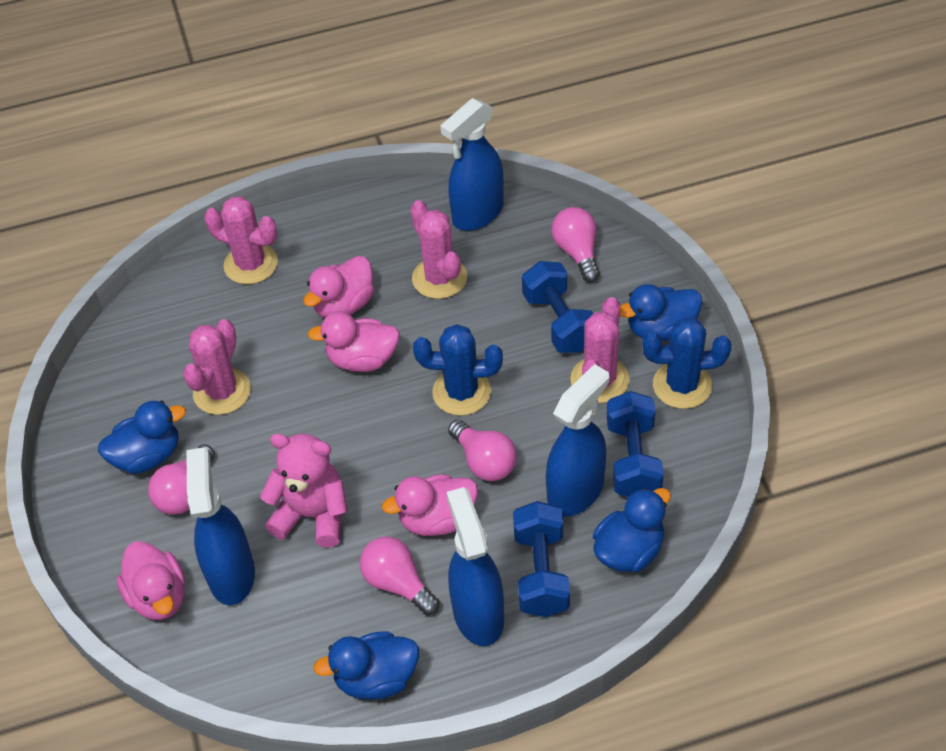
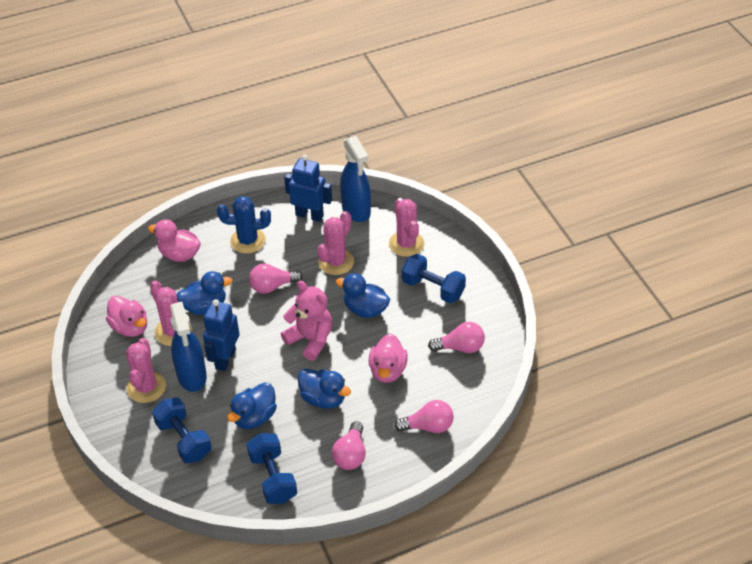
blue cactus: 2 -> 1
blue robot: 0 -> 2
blue spray bottle: 4 -> 2
pink duck: 4 -> 3

